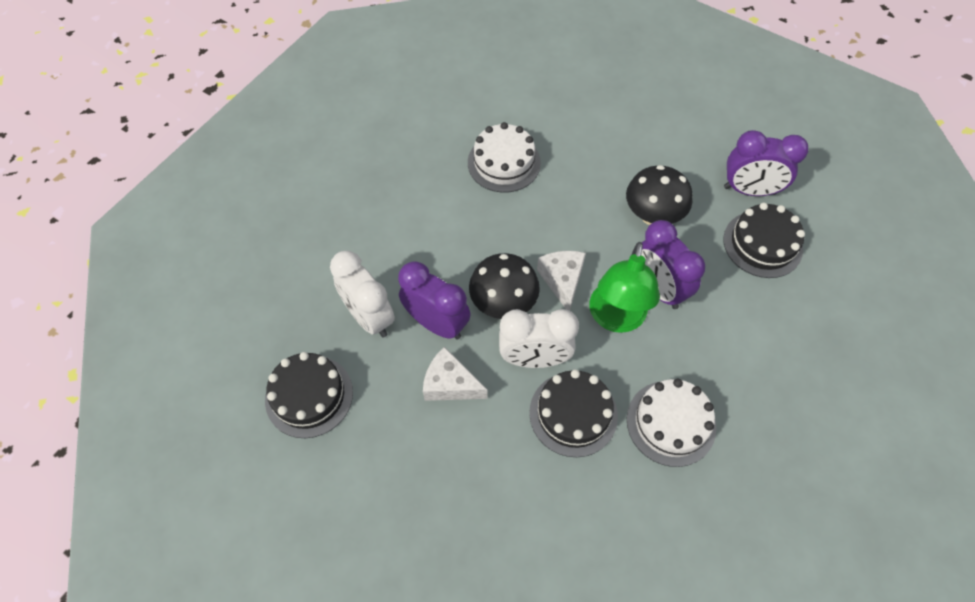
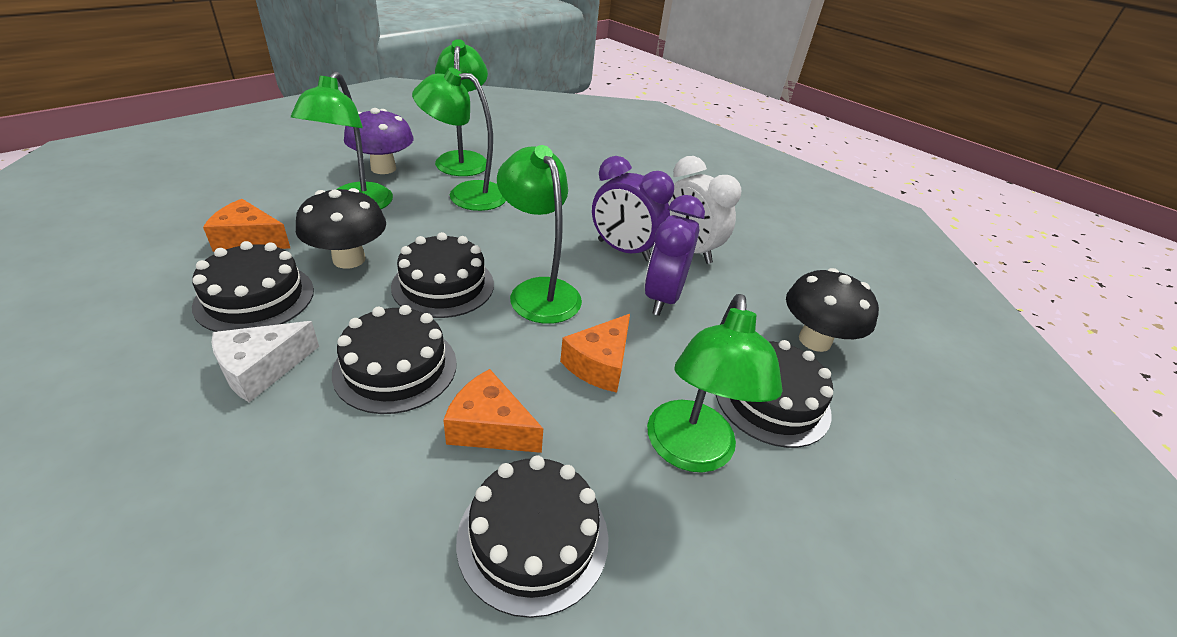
black cake: 3 -> 5
green lamp: 1 -> 5
orange cheese: 0 -> 3
purple clock: 3 -> 2
purple mushroom: 0 -> 1
white cake: 2 -> 0
white cheese: 2 -> 1
white clock: 2 -> 1

